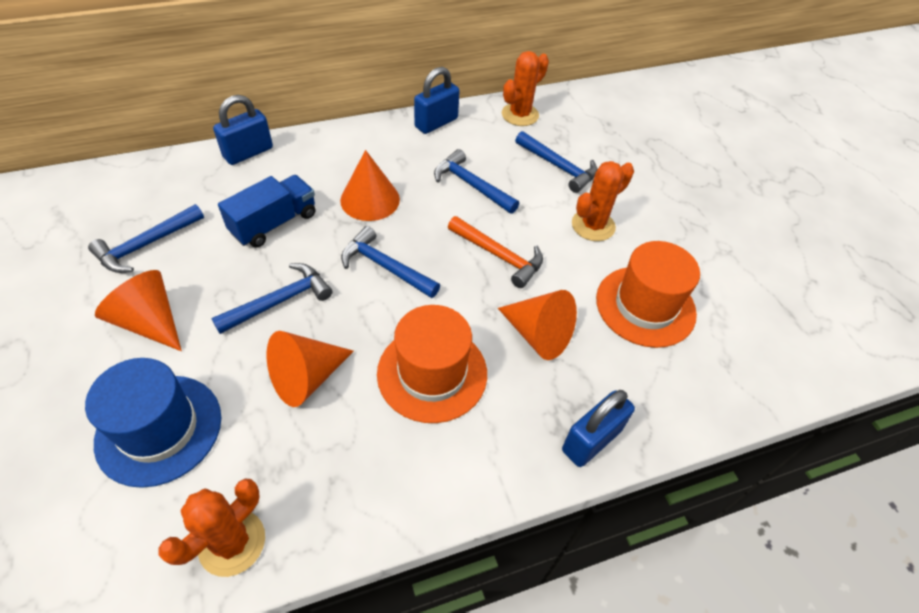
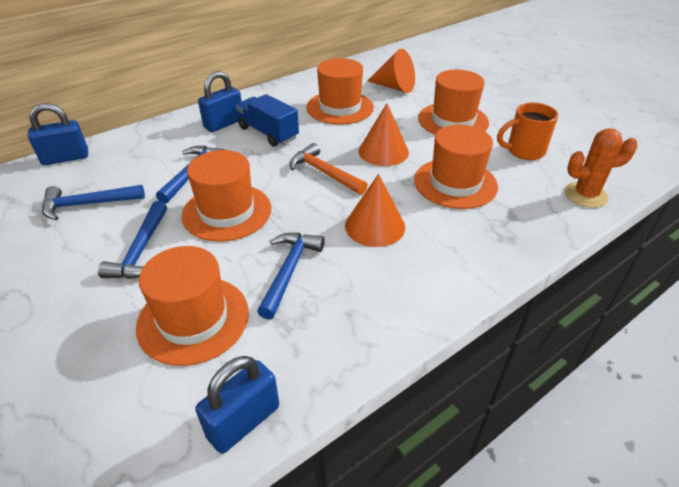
blue hammer: 5 -> 4
blue hat: 1 -> 0
orange cactus: 3 -> 1
orange cone: 4 -> 3
orange hat: 2 -> 5
orange mug: 0 -> 1

